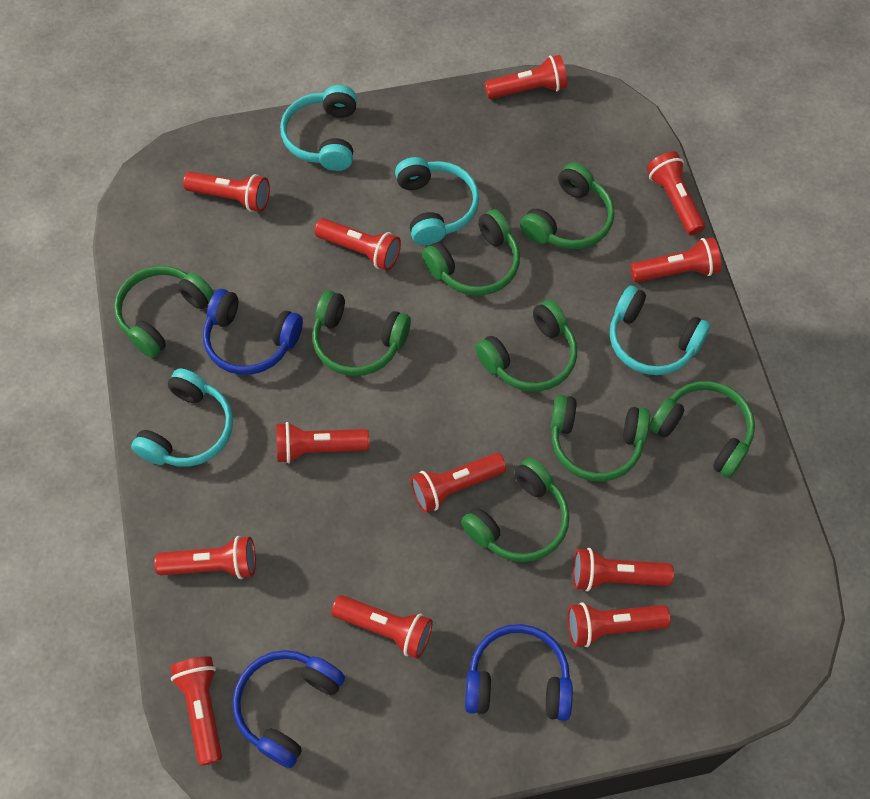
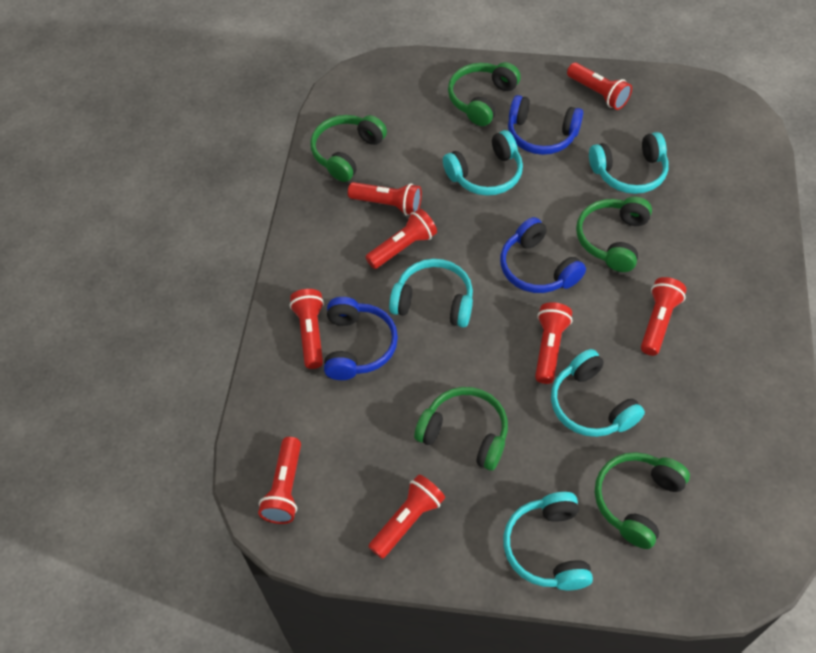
green headphones: 8 -> 5
red flashlight: 12 -> 8
turquoise headphones: 4 -> 5

